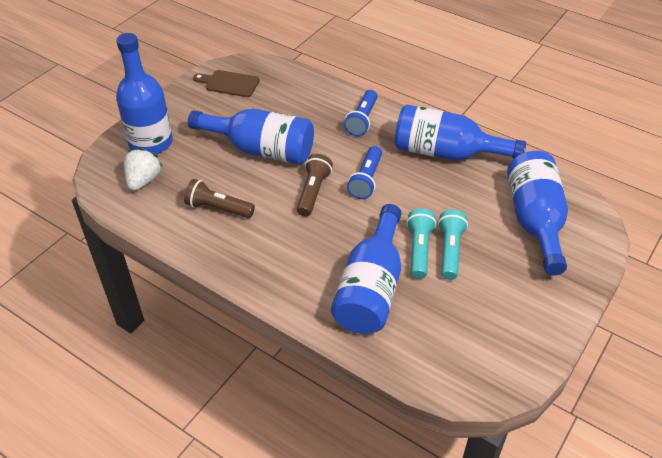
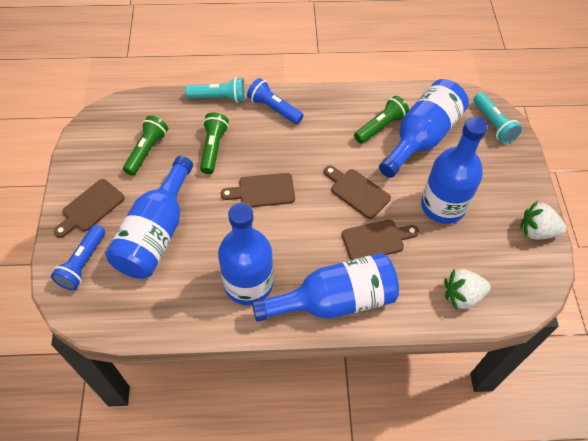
brown cutting board: 1 -> 4
brown flashlight: 2 -> 0
green flashlight: 0 -> 3
white strawberry: 1 -> 2

